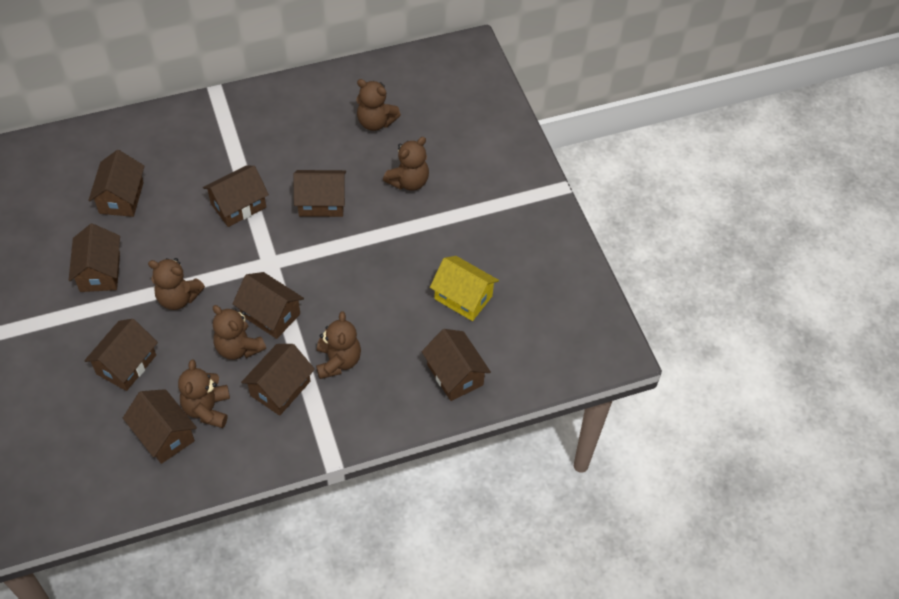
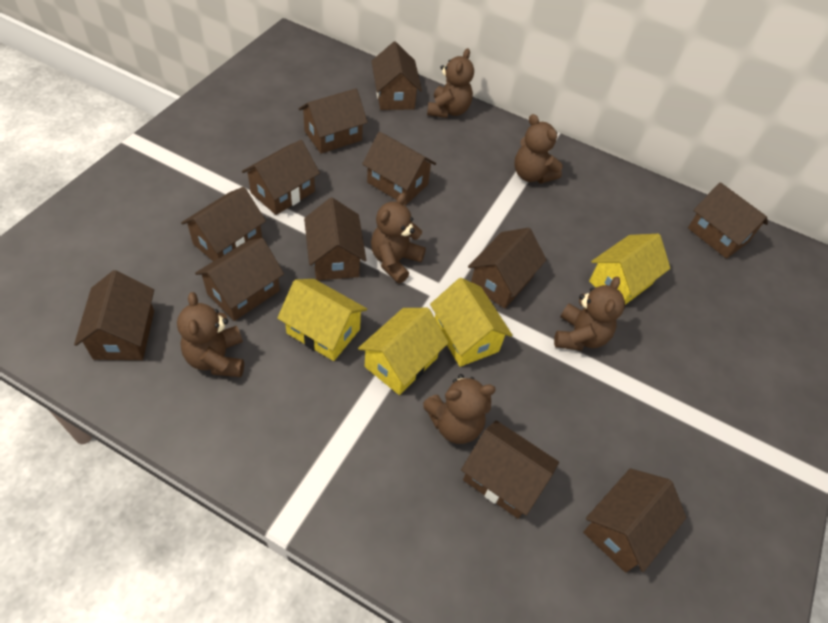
brown house: 9 -> 12
yellow house: 1 -> 4

